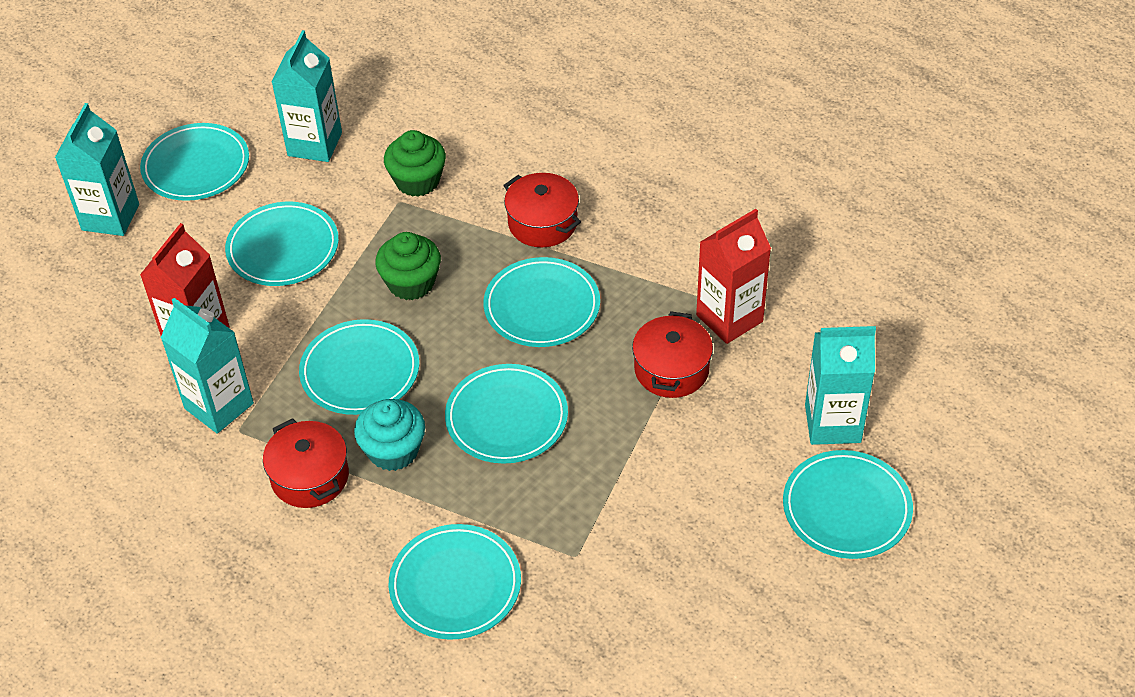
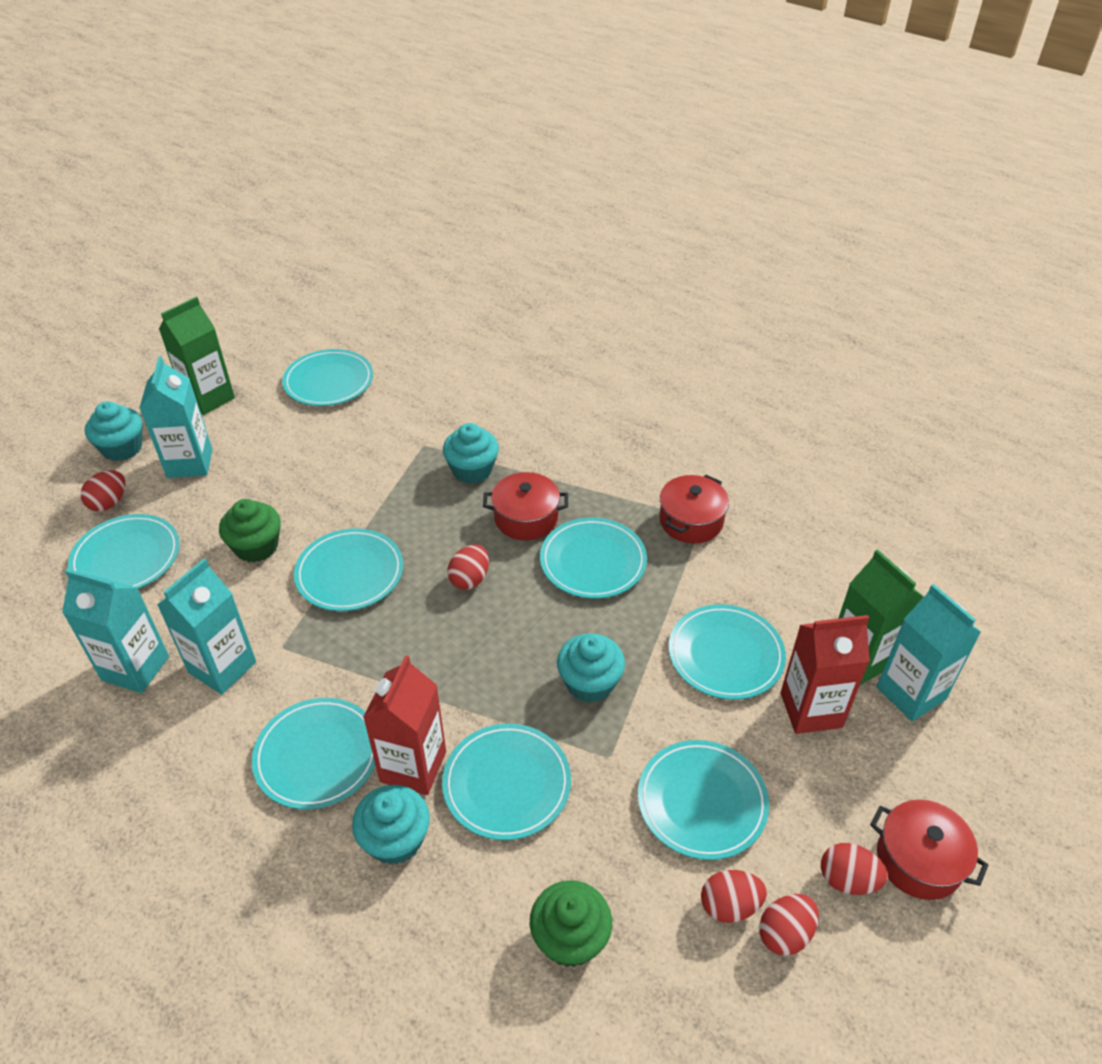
green carton: 0 -> 2
red egg: 0 -> 5
turquoise cupcake: 1 -> 4
turquoise plate: 7 -> 8

